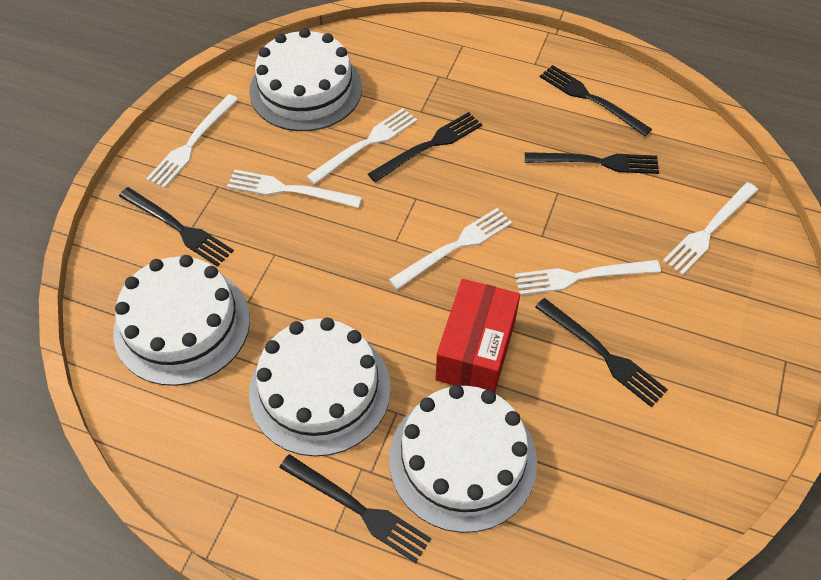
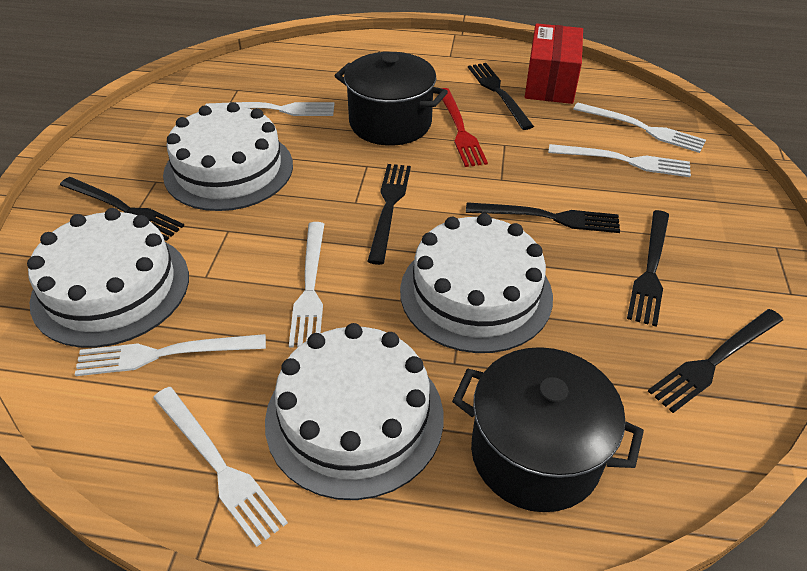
black pot: 0 -> 2
red fork: 0 -> 1

